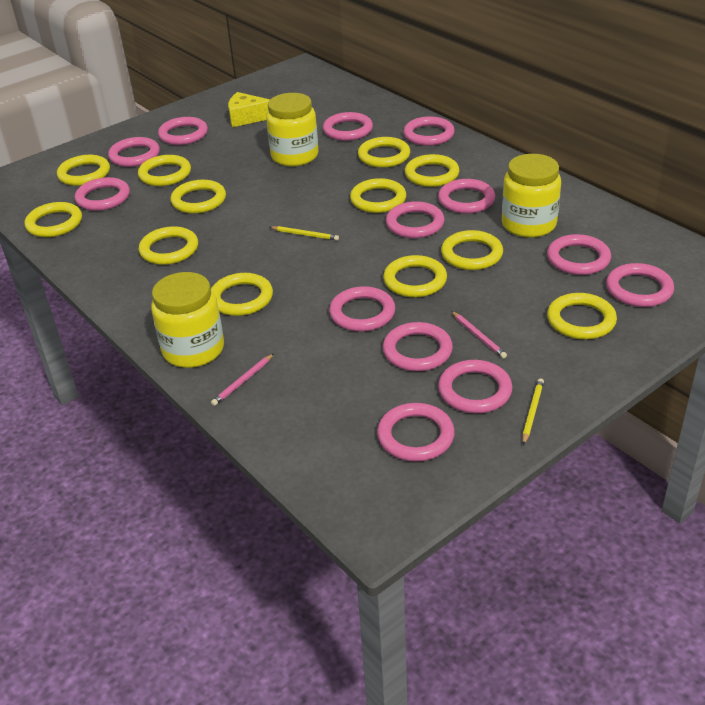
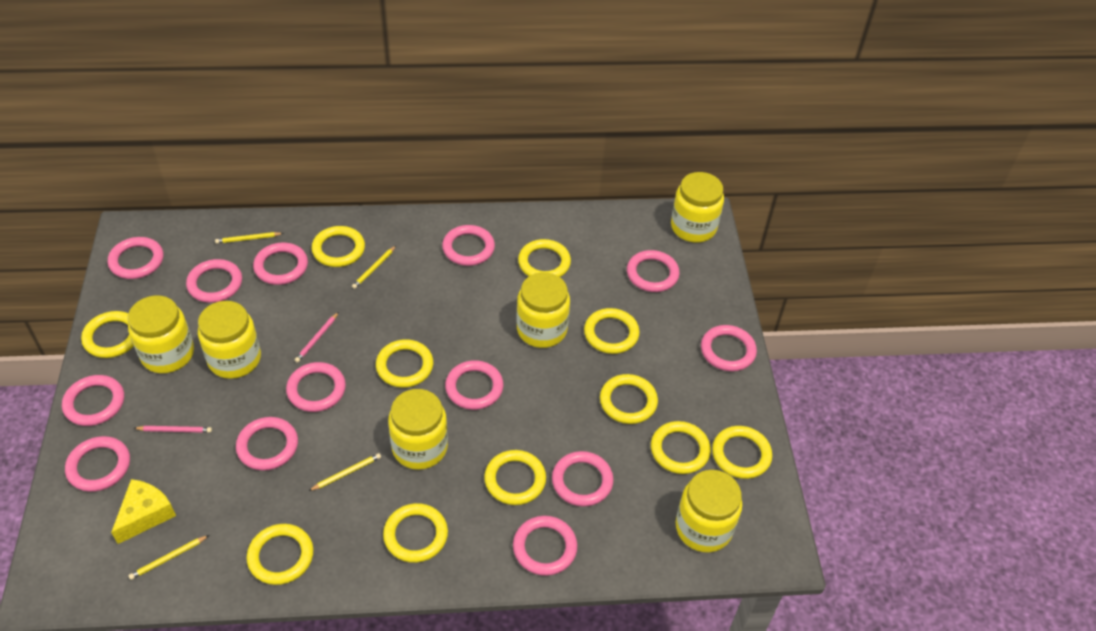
yellow jar: 3 -> 6
yellow pencil: 2 -> 4
yellow ring: 12 -> 11

